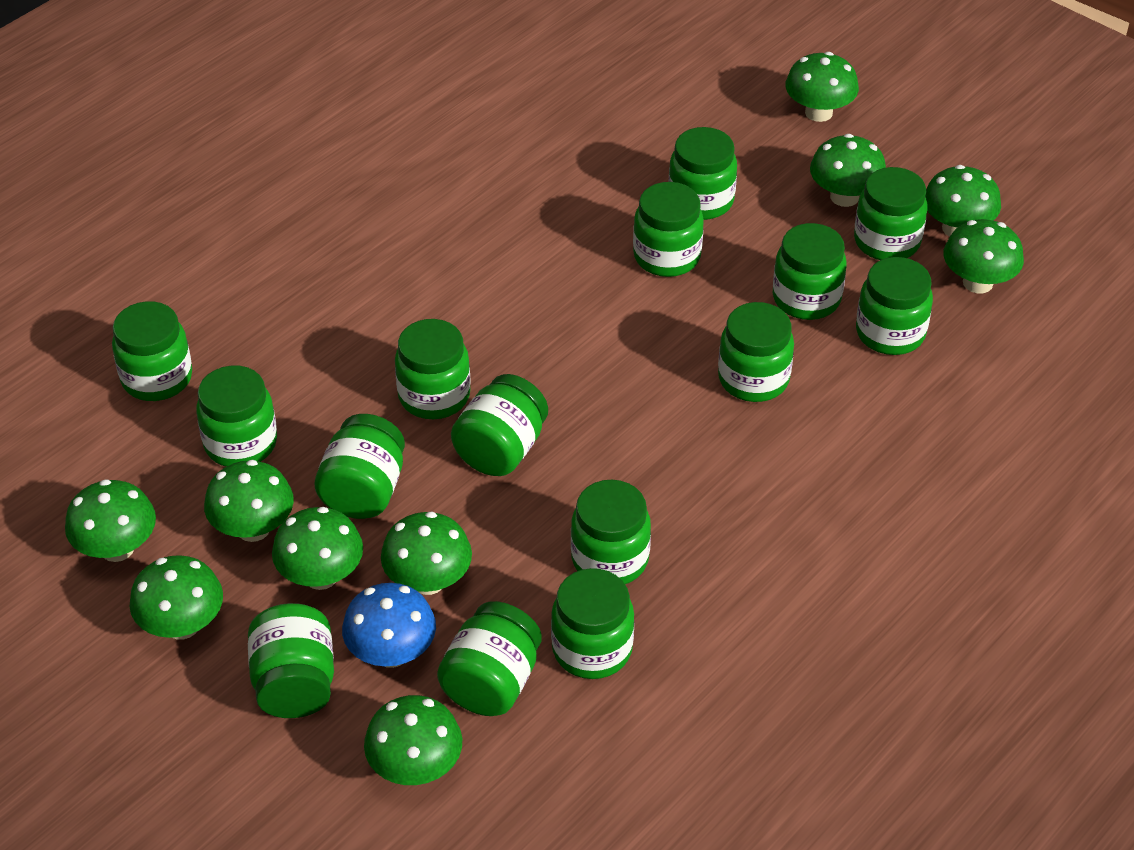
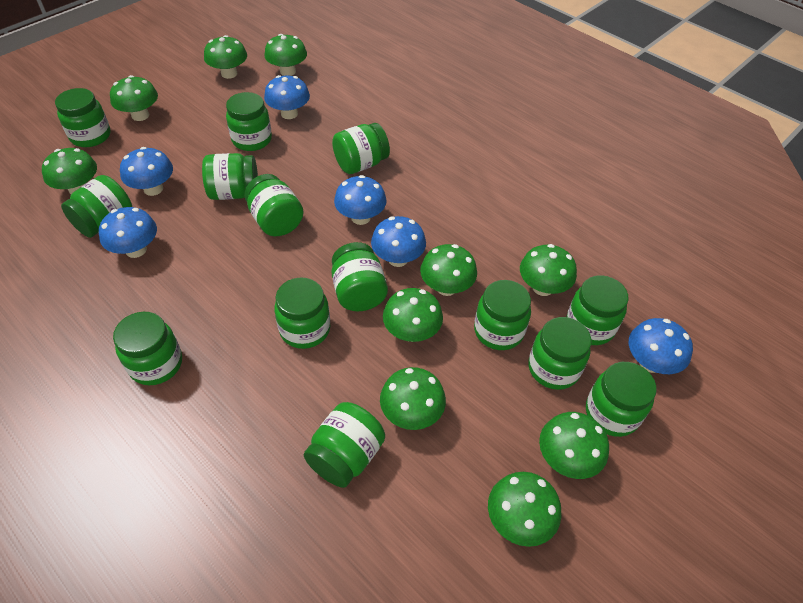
blue mushroom: 1 -> 6
green jar: 15 -> 14

